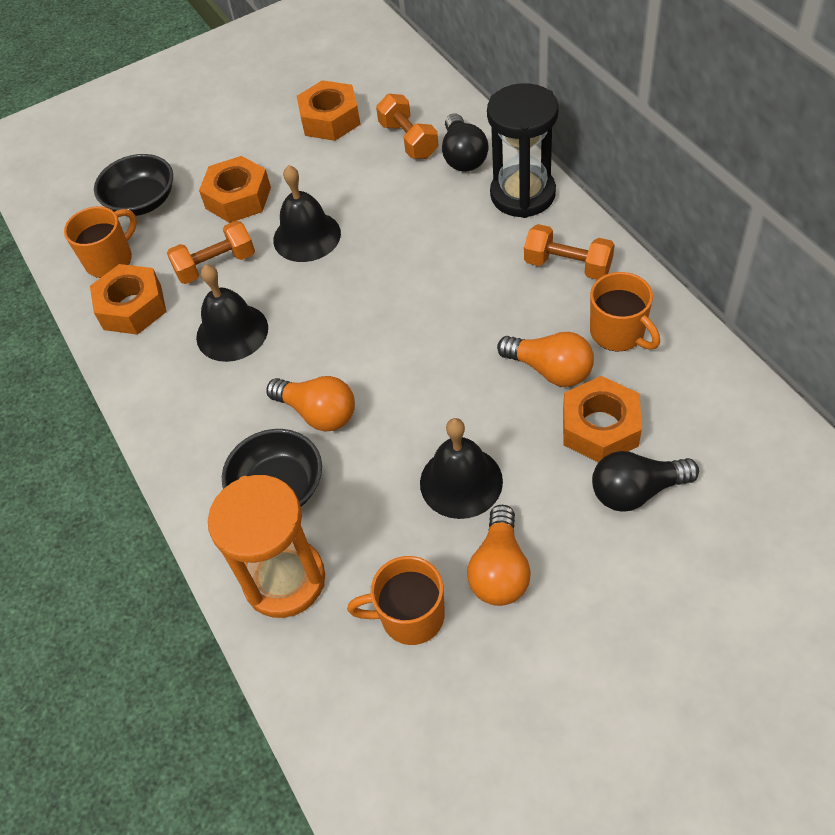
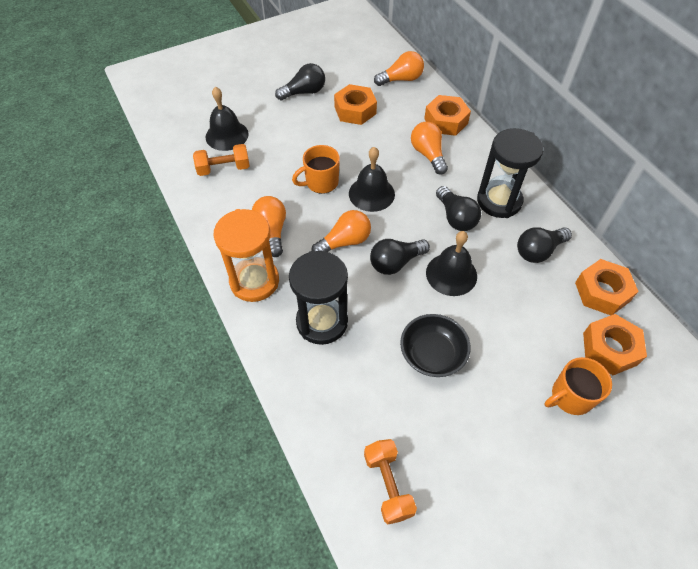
black bowl: 2 -> 1
black hourglass: 1 -> 2
black light bulb: 2 -> 4
orange dumbbell: 3 -> 2
orange light bulb: 3 -> 4
orange mug: 3 -> 2

